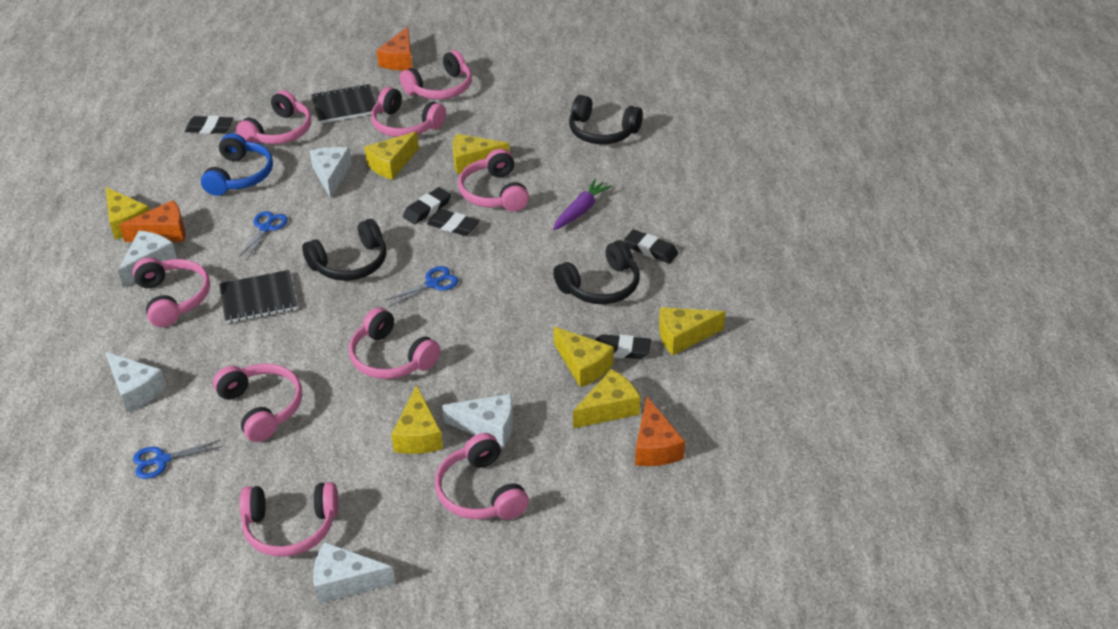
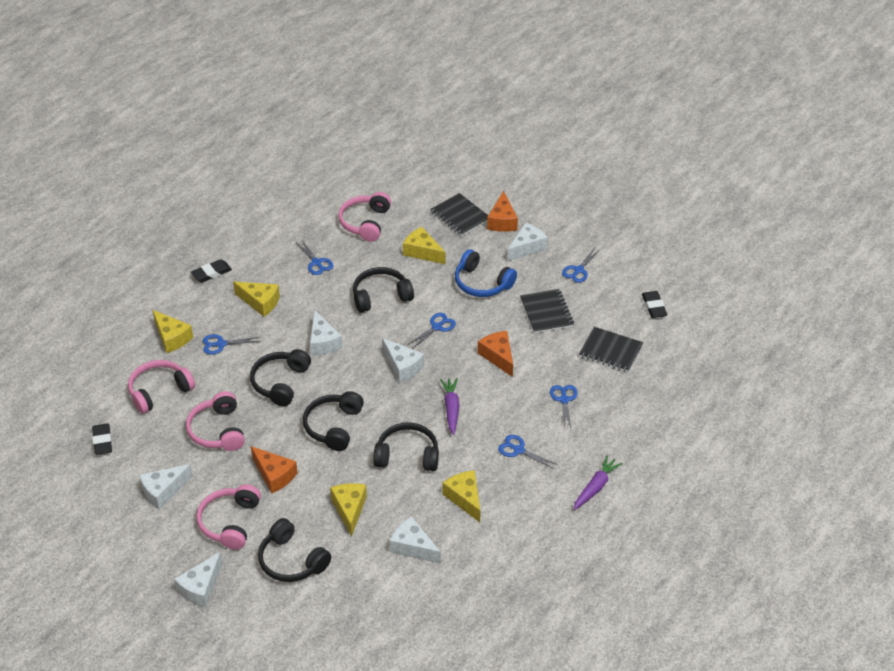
black eraser: 5 -> 3
black headphones: 3 -> 5
black notebook: 2 -> 3
blue scissors: 3 -> 6
pink headphones: 9 -> 4
purple carrot: 1 -> 2
white cheese: 5 -> 6
yellow cheese: 7 -> 5

